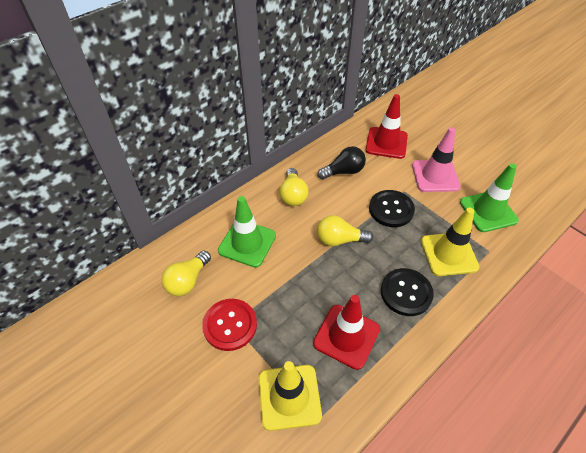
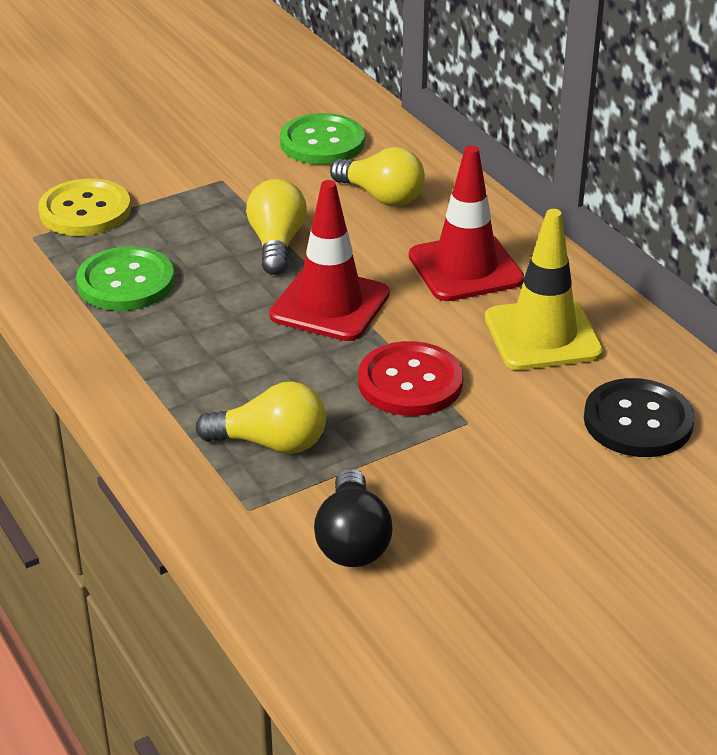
black button: 2 -> 1
green button: 0 -> 2
green traffic cone: 2 -> 0
pink traffic cone: 1 -> 0
yellow button: 0 -> 1
yellow traffic cone: 2 -> 1

